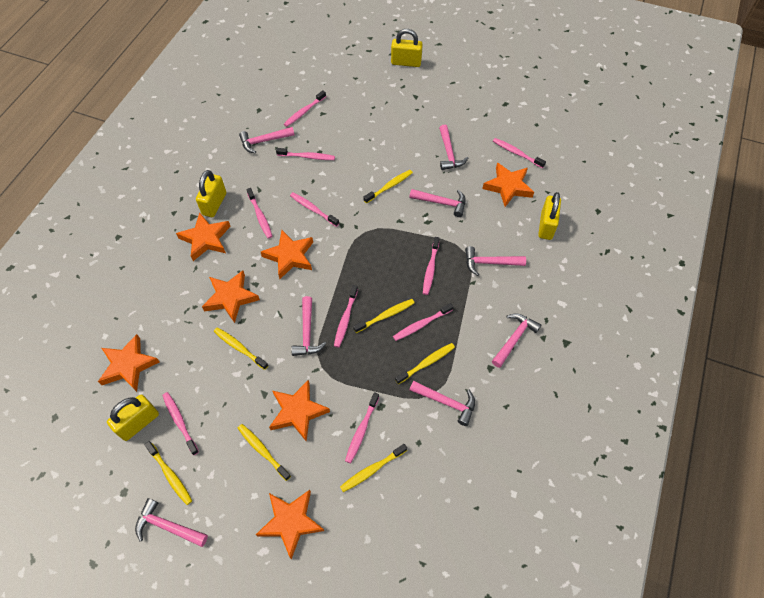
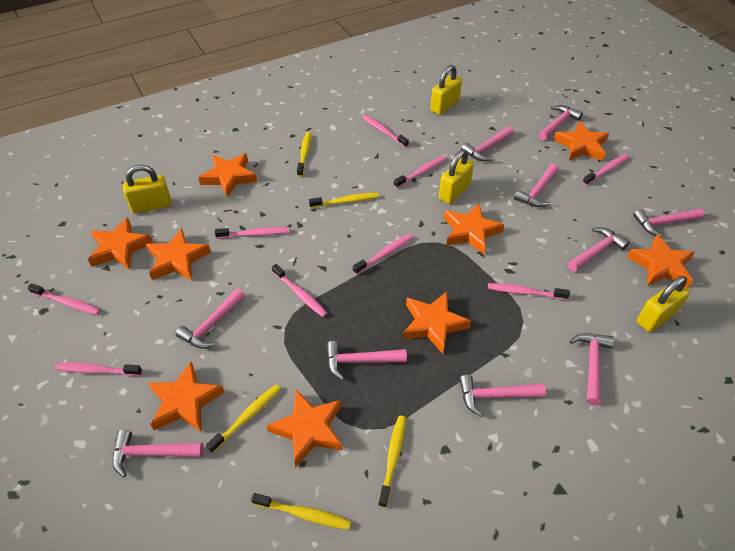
orange star: 7 -> 9
pink hammer: 8 -> 10
pink toothbrush: 10 -> 9
yellow toothbrush: 7 -> 5

